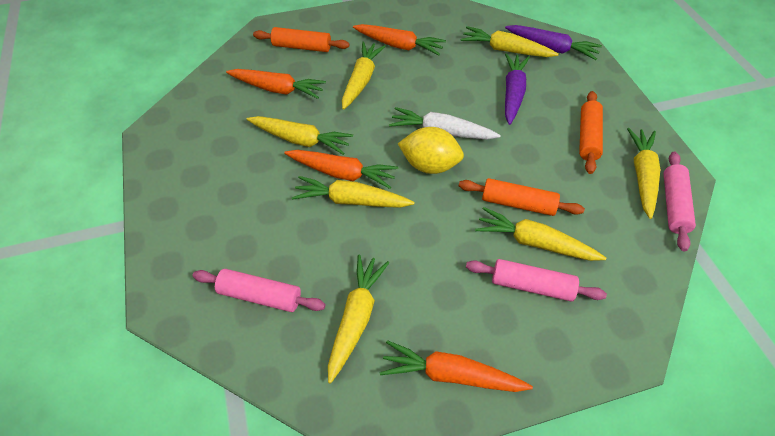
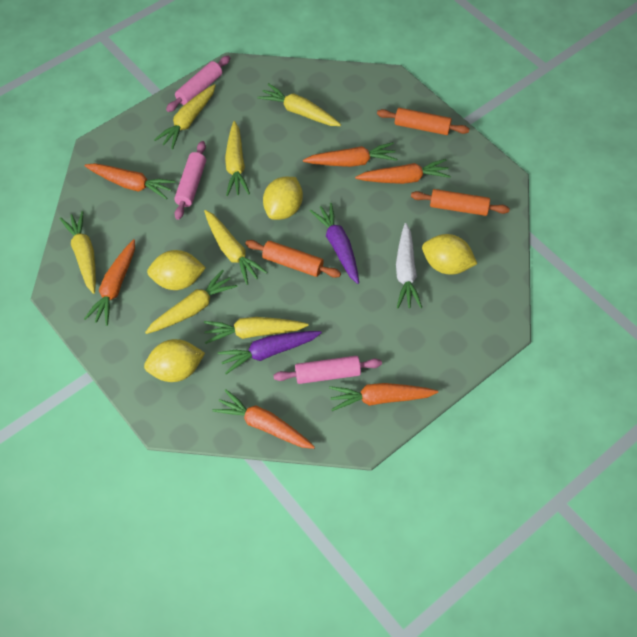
orange carrot: 4 -> 6
yellow lemon: 1 -> 4

